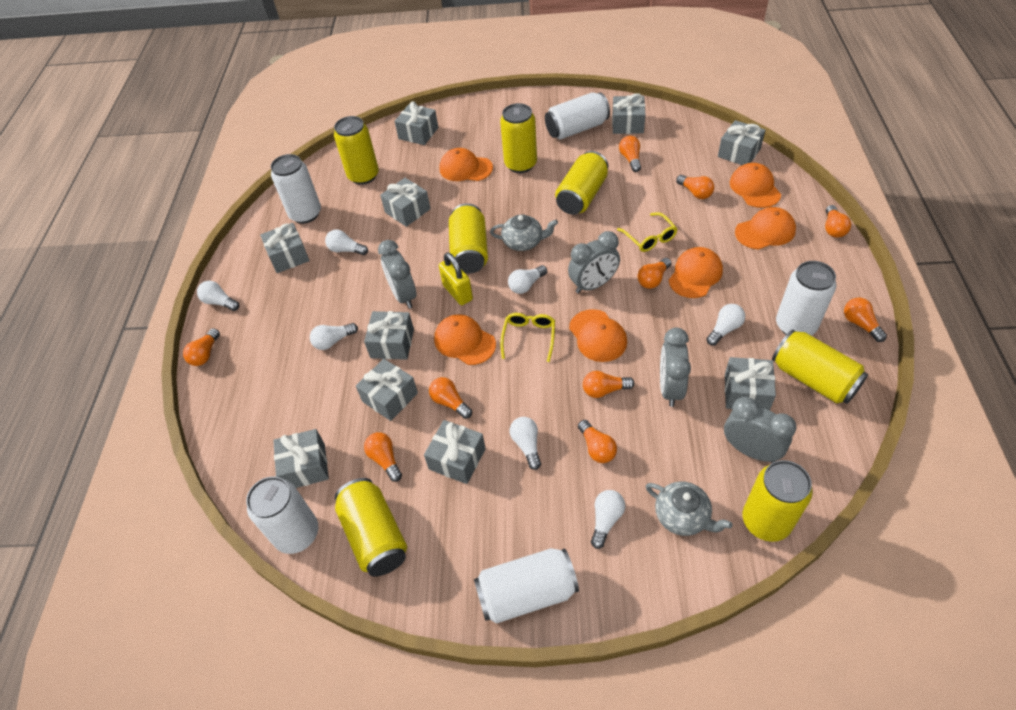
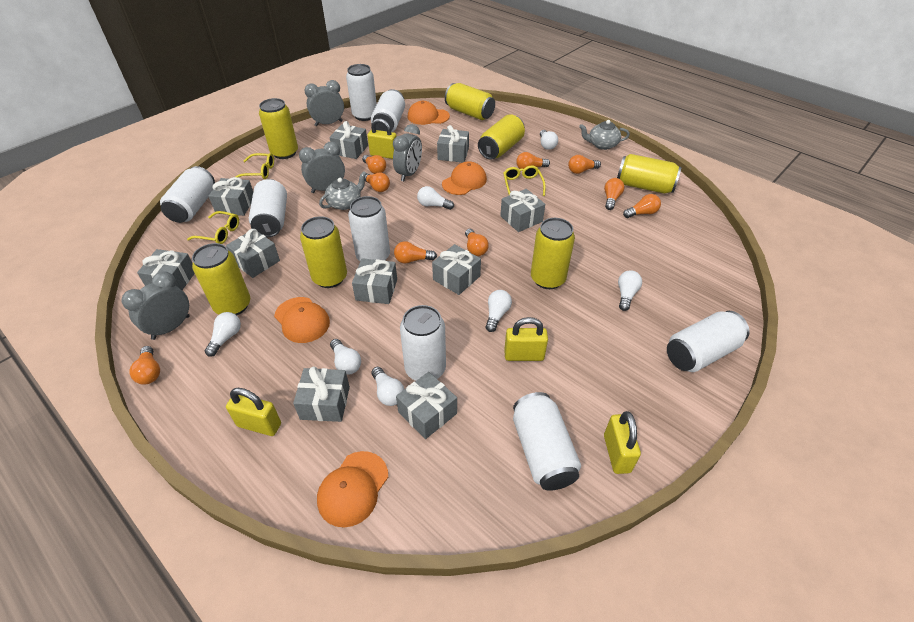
orange cap: 6 -> 4
orange light bulb: 10 -> 9
white can: 5 -> 8
yellow glasses: 2 -> 3
yellow padlock: 1 -> 4

